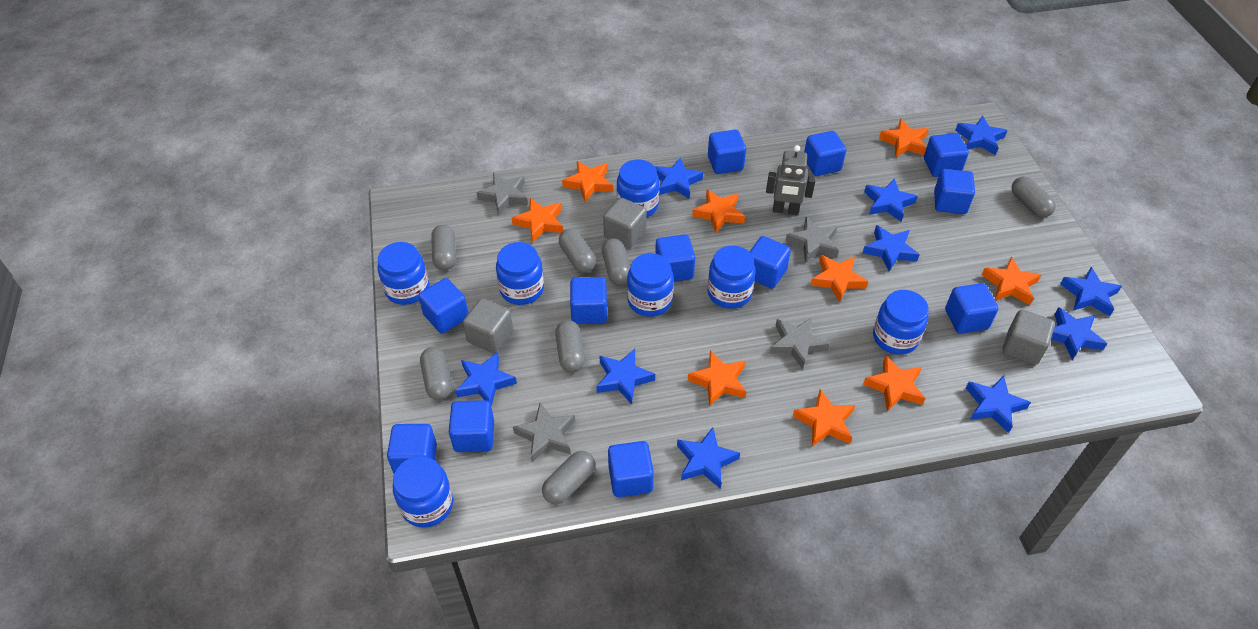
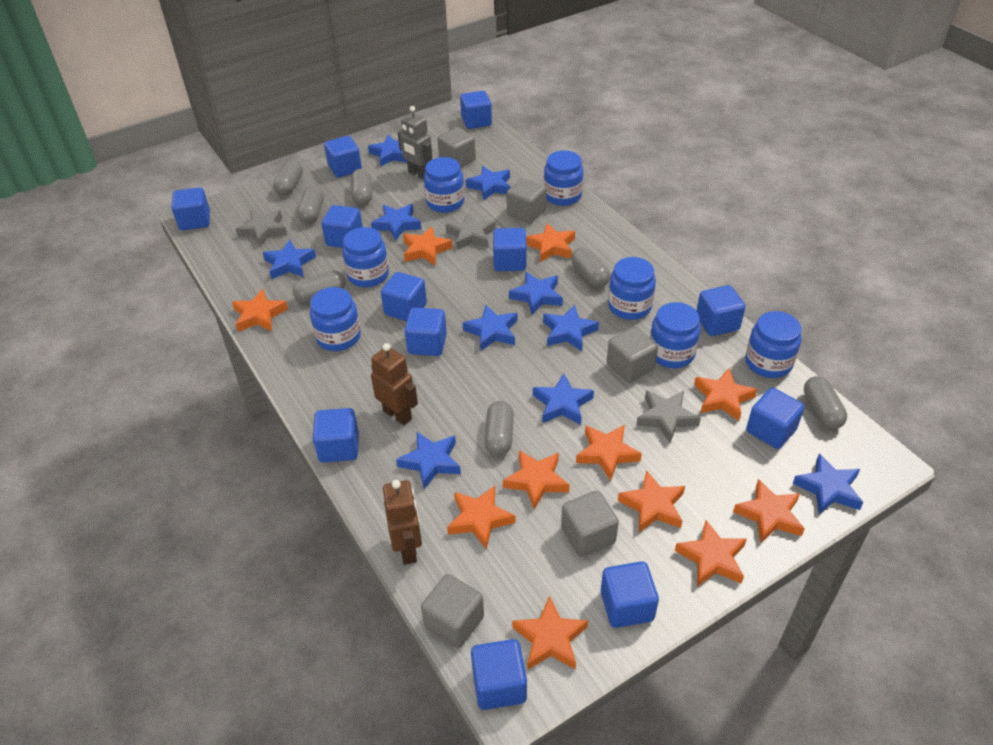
brown robot: 0 -> 2
grey cube: 3 -> 5
grey star: 4 -> 3
orange star: 9 -> 11

